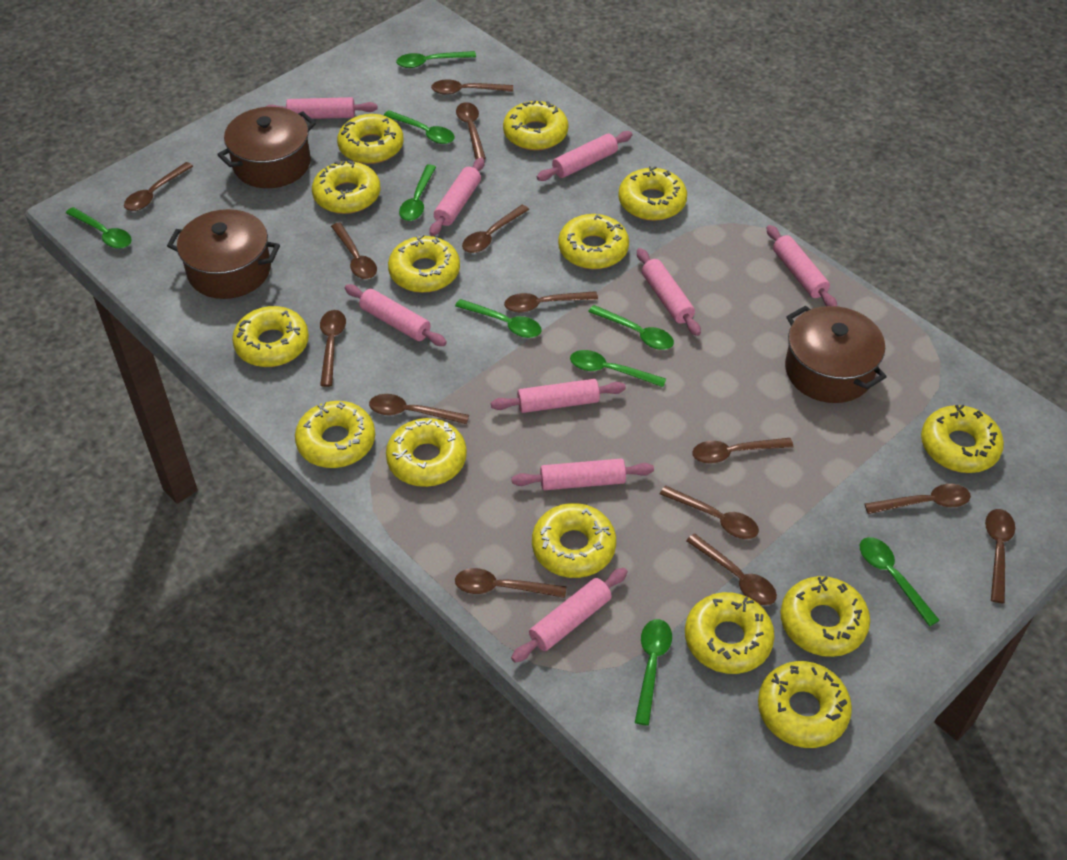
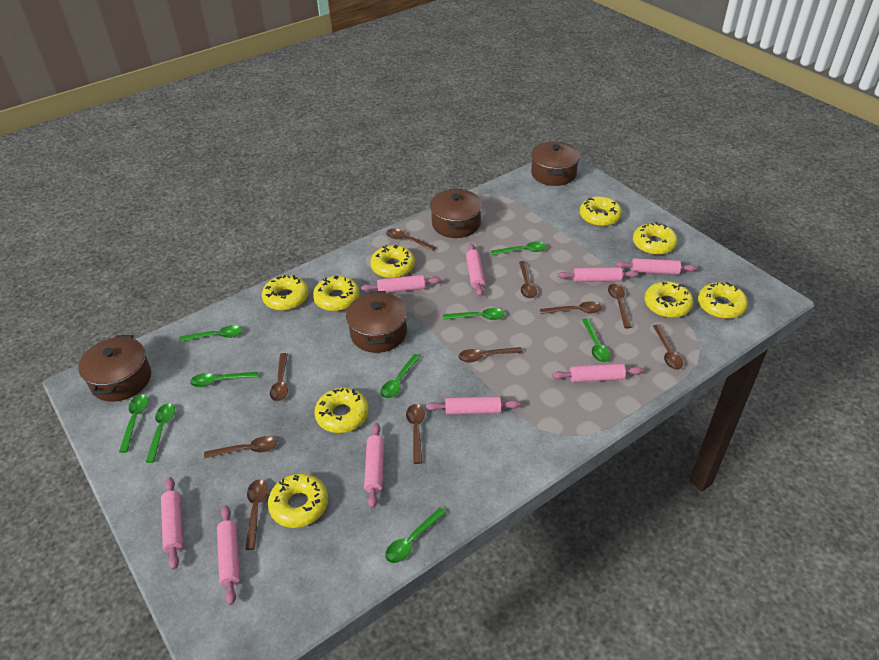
brown pot: 3 -> 4
brown spoon: 14 -> 10
yellow donut: 14 -> 9

